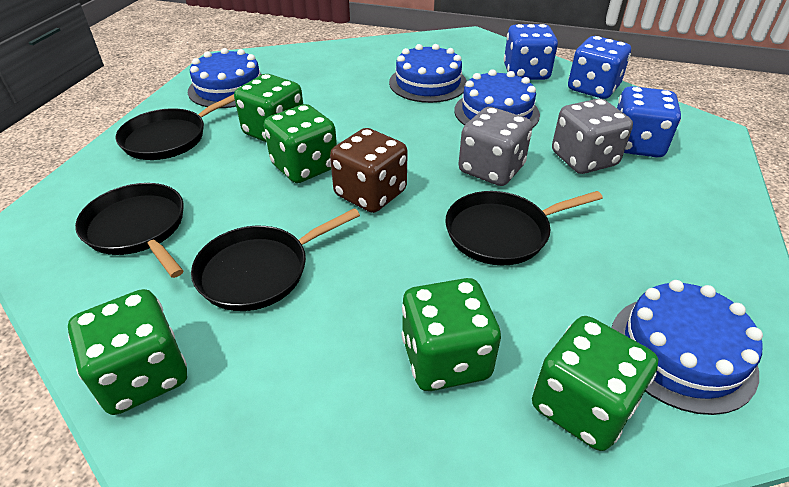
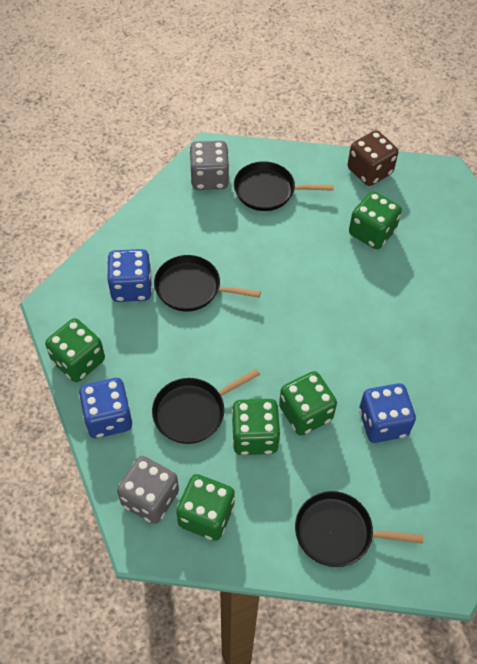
blue cake: 4 -> 0

